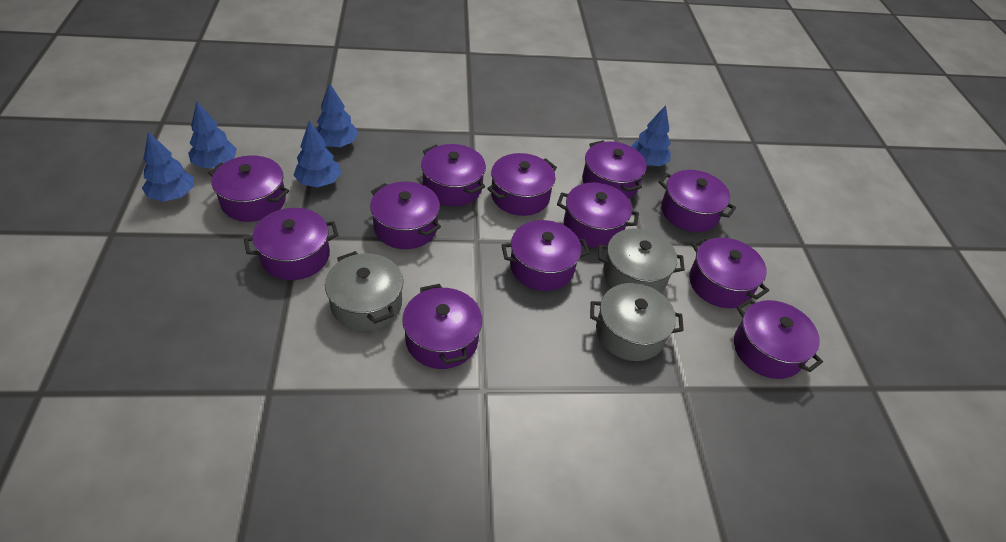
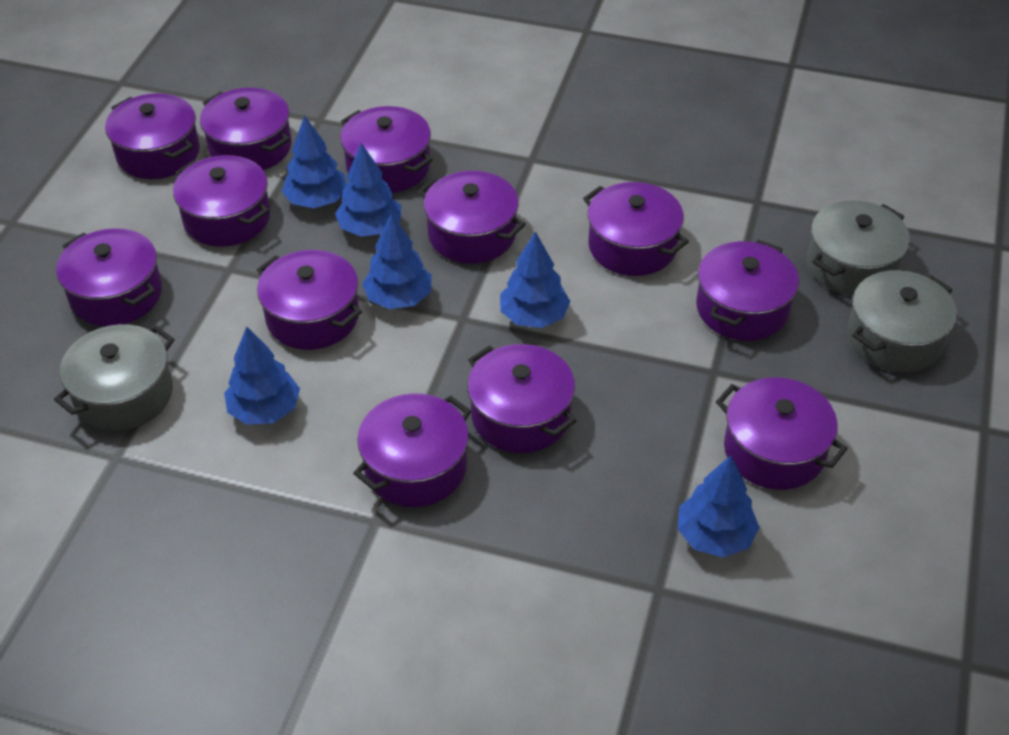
blue tree: 5 -> 6

